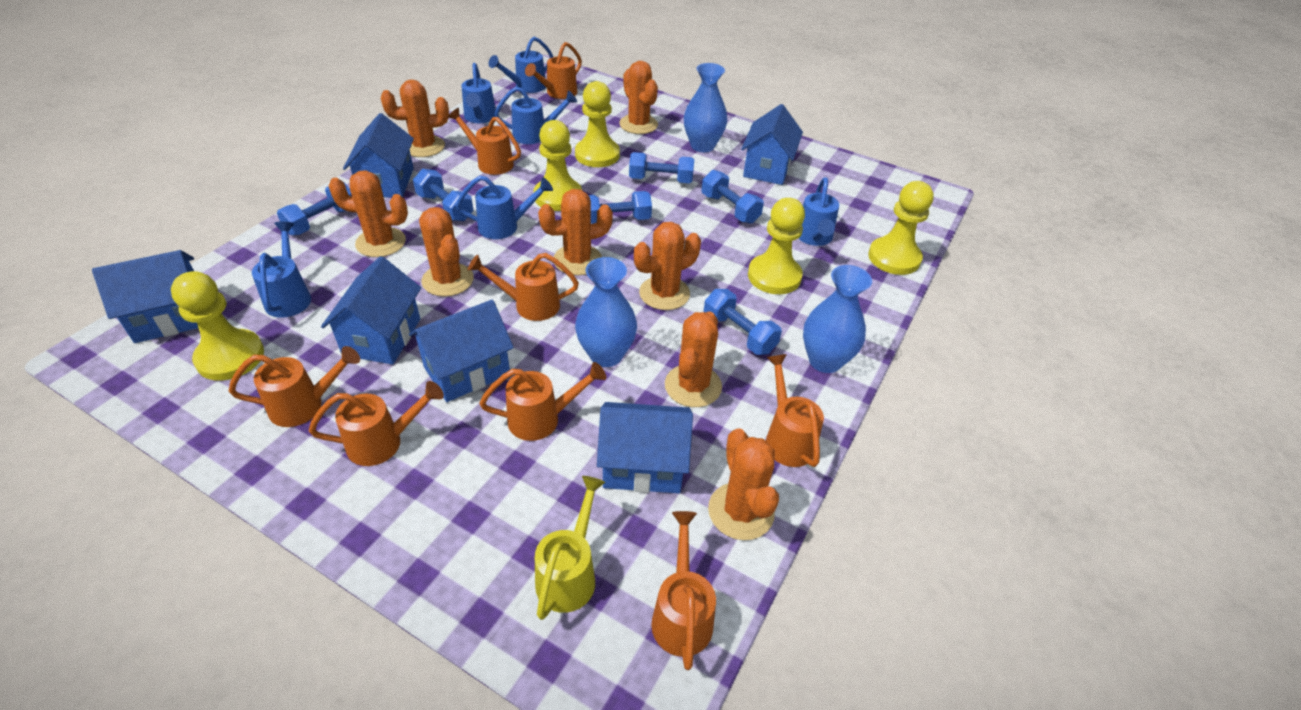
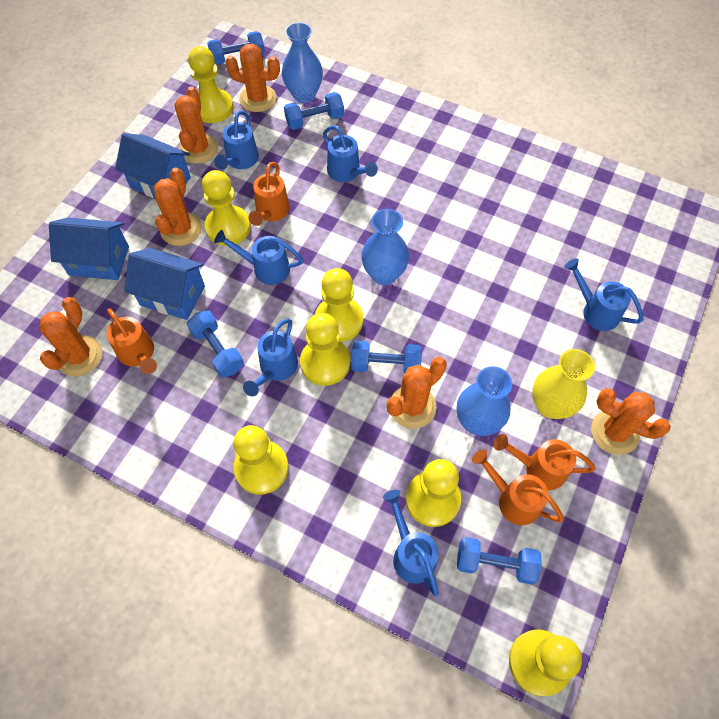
blue dumbbell: 6 -> 5
blue house: 6 -> 3
orange cactus: 8 -> 6
orange watering can: 8 -> 4
yellow pawn: 5 -> 7
yellow vase: 0 -> 1
yellow watering can: 1 -> 0

